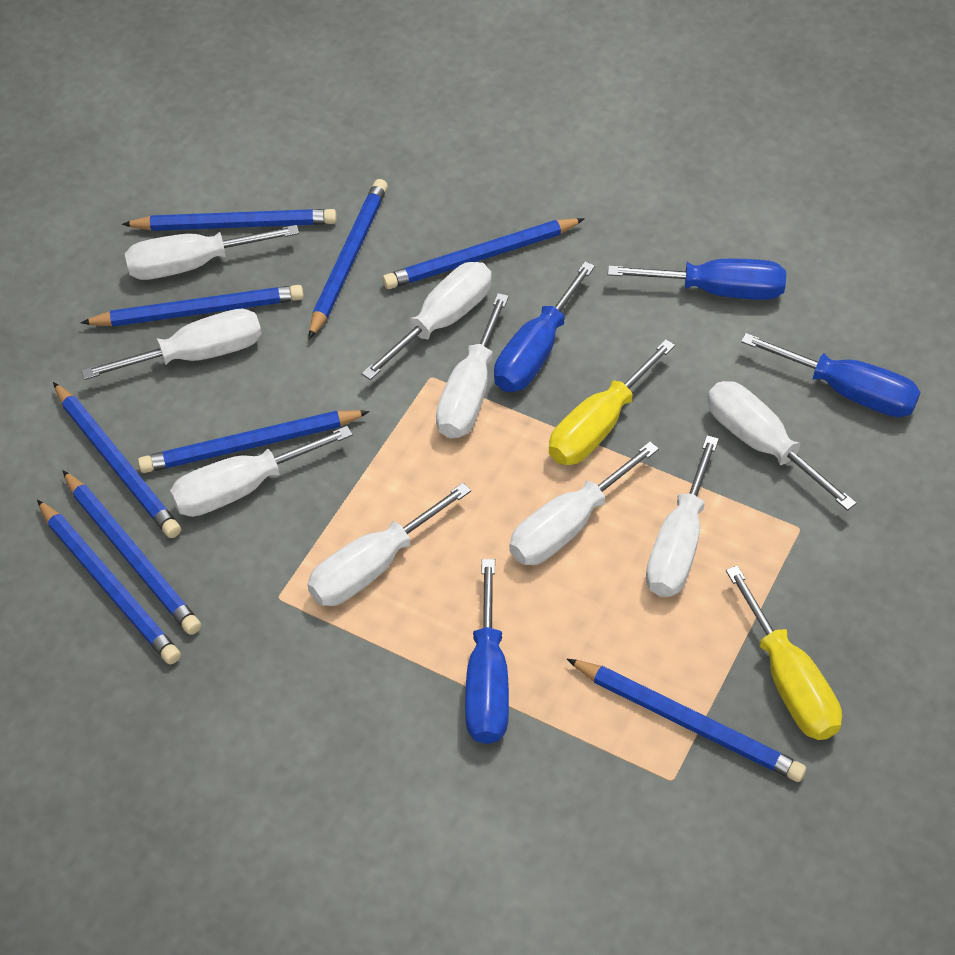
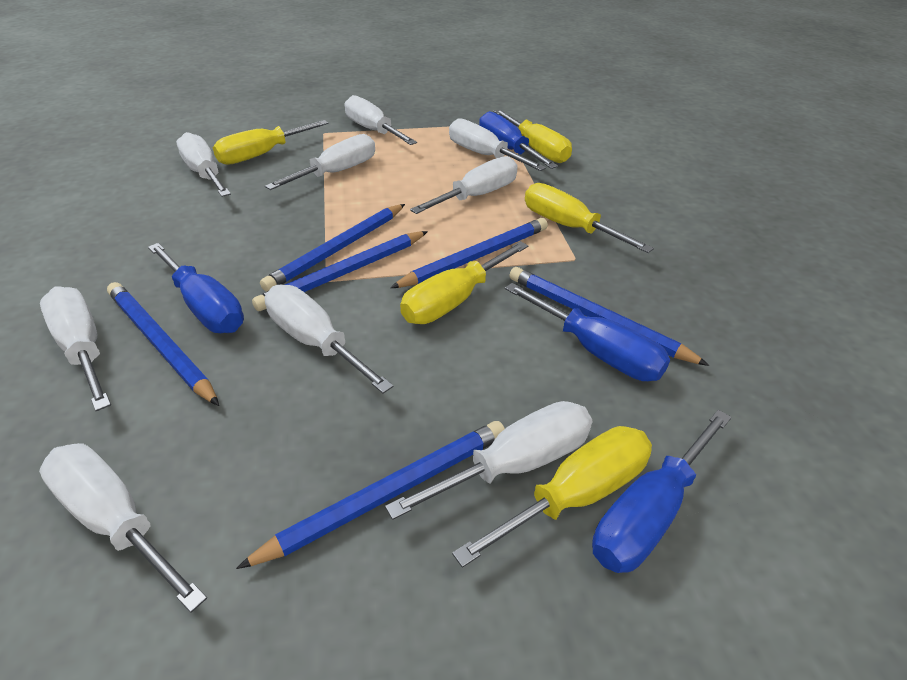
blue pencil: 9 -> 6
yellow screwdriver: 2 -> 5

